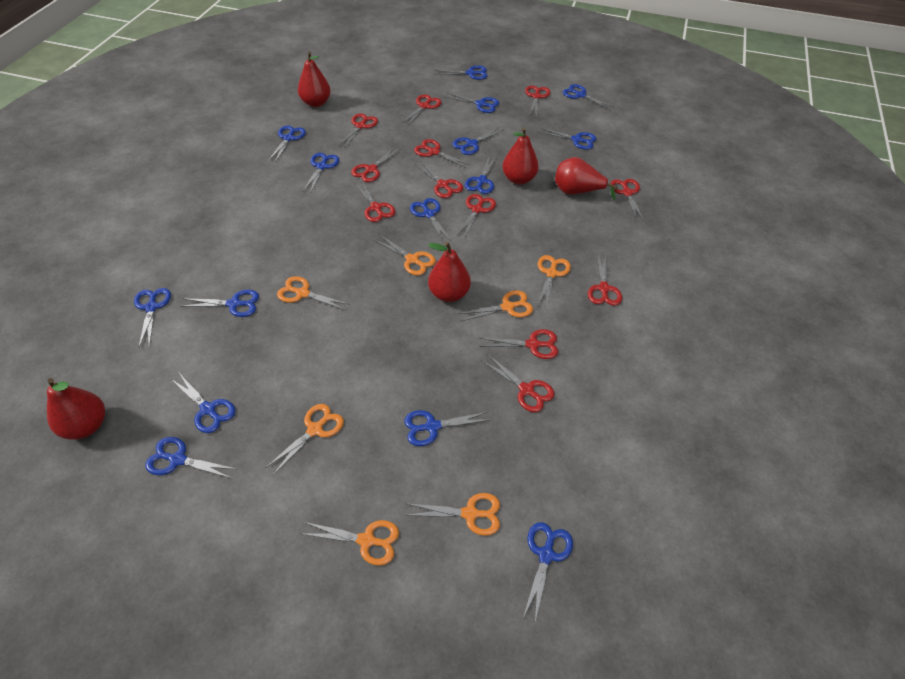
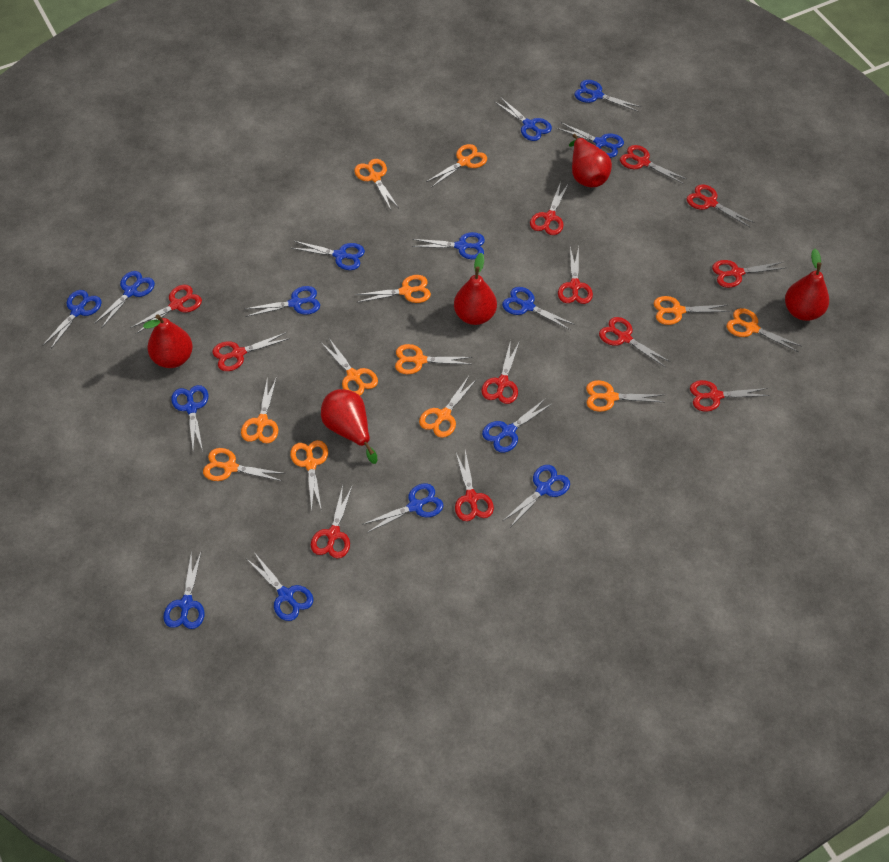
orange scissors: 7 -> 12

